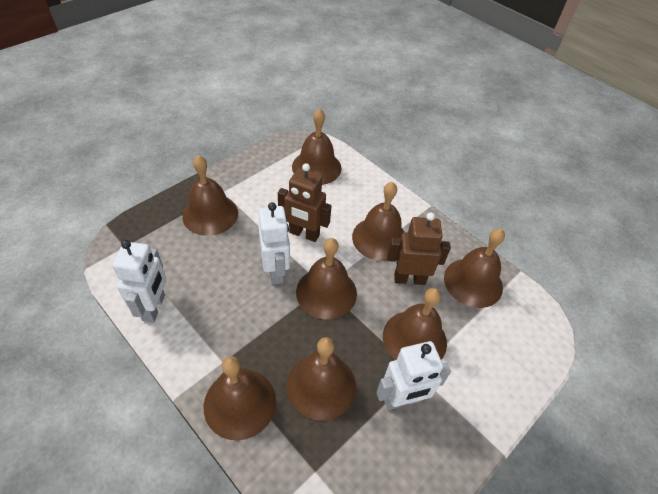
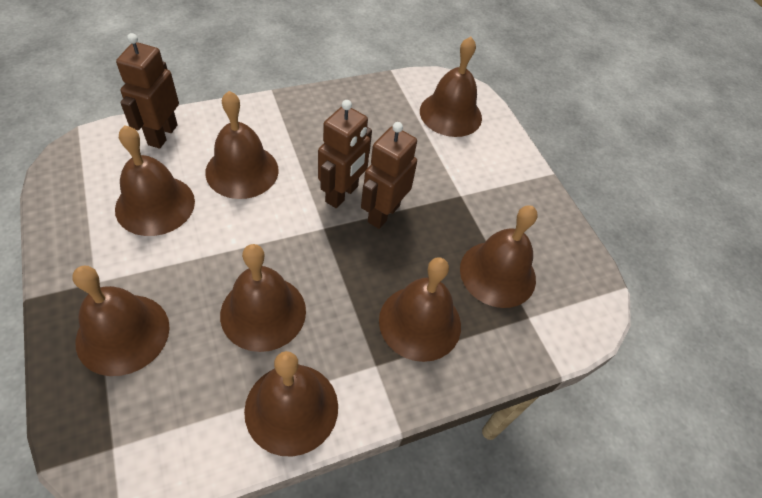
brown robot: 2 -> 3
white robot: 3 -> 0

